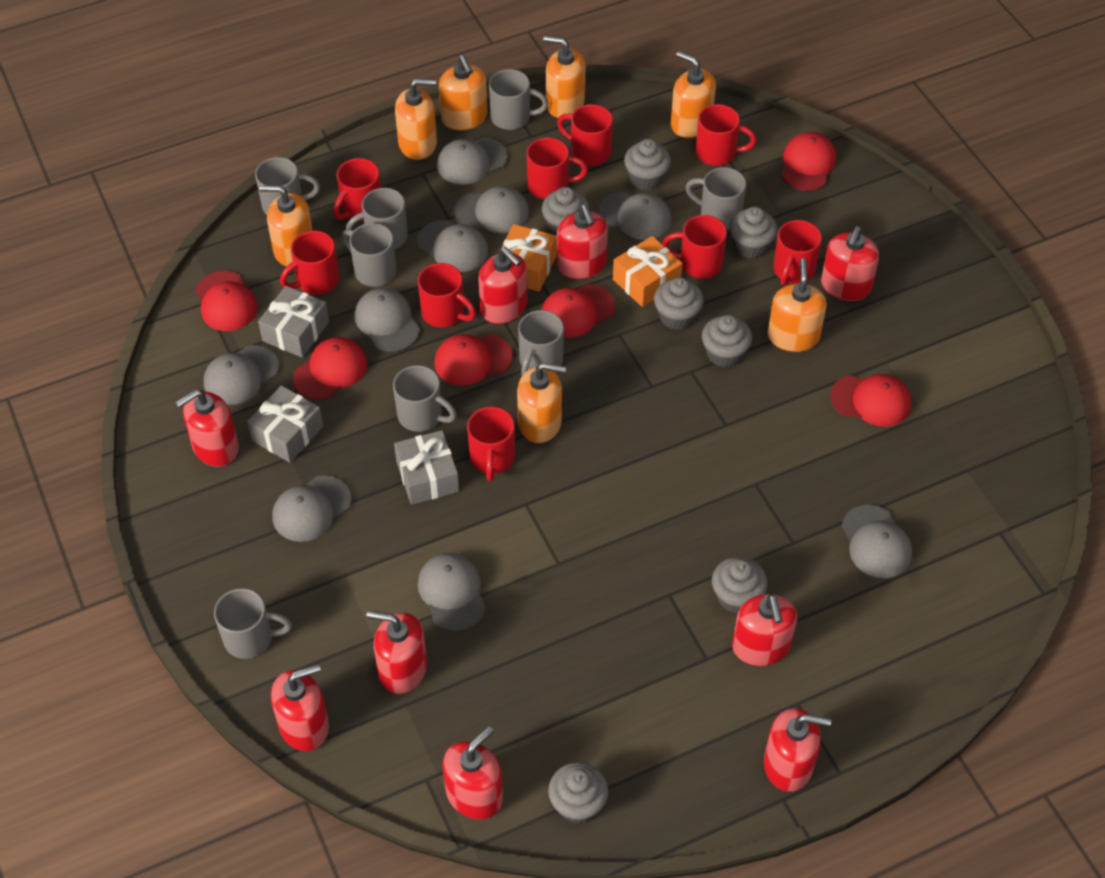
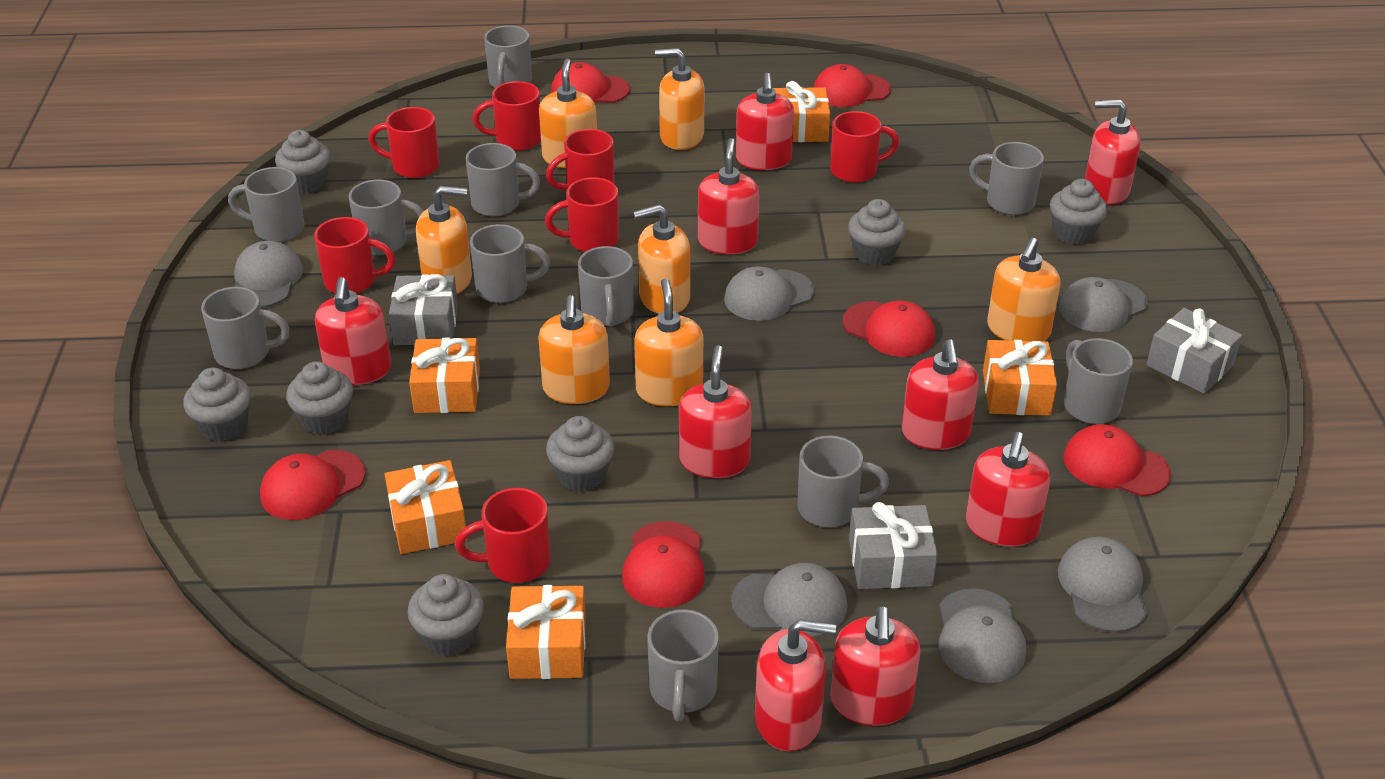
grey cap: 9 -> 6
grey mug: 8 -> 11
orange gift: 2 -> 5
red mug: 9 -> 7

